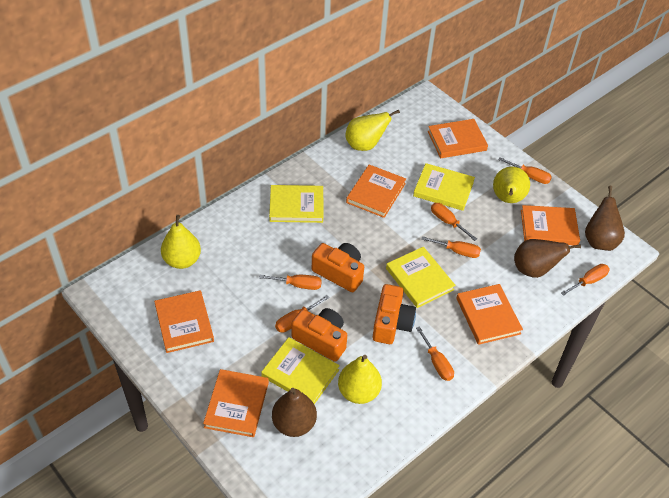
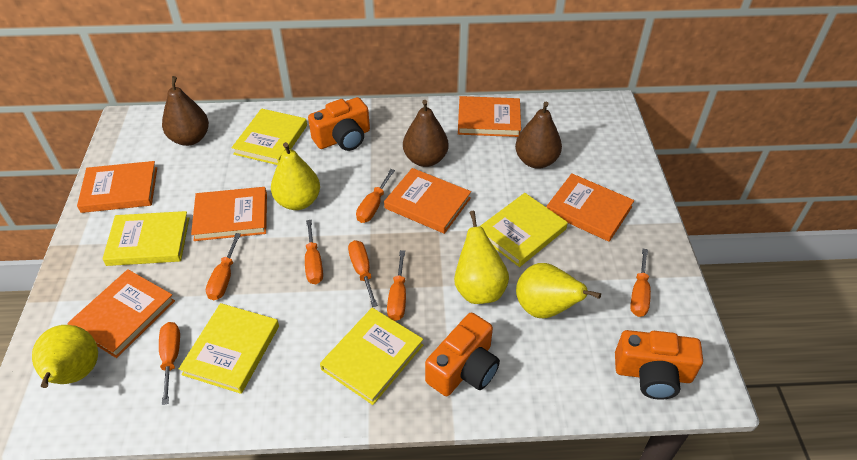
yellow book: 4 -> 5

